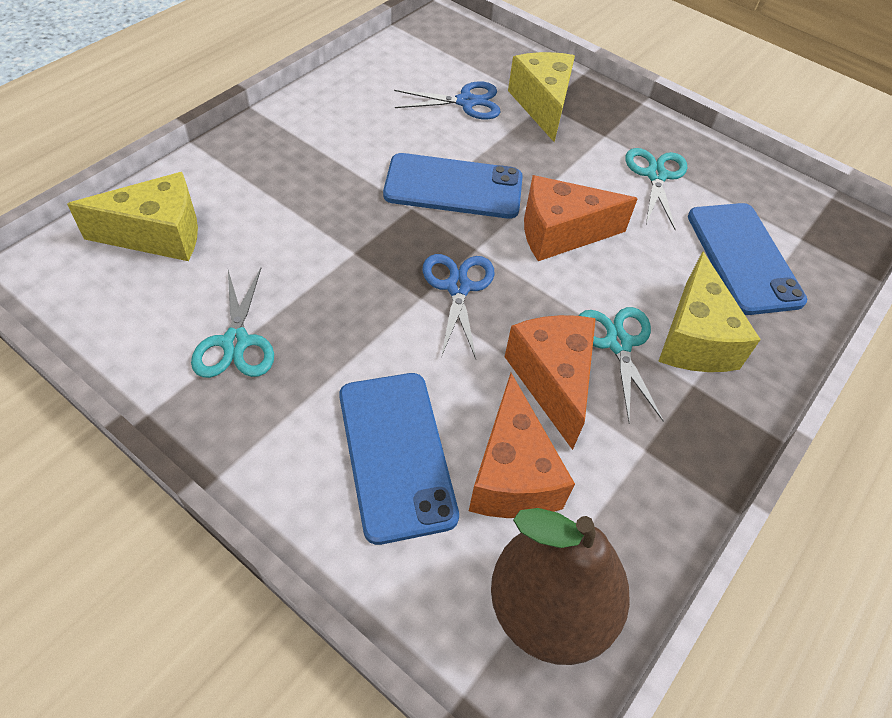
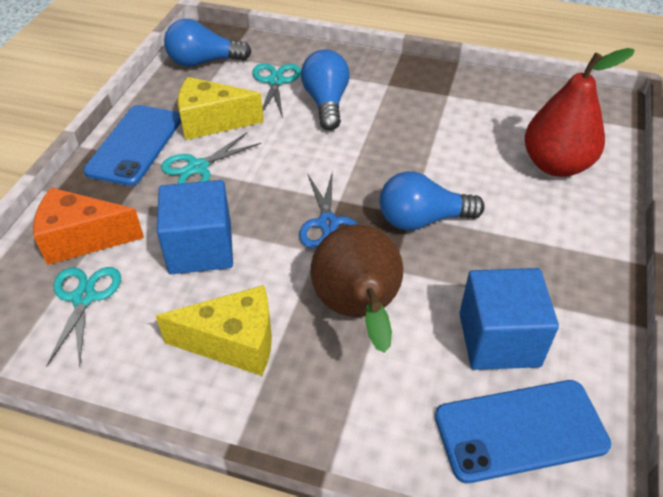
blue cube: 0 -> 2
blue light bulb: 0 -> 3
blue phone: 3 -> 2
blue scissors: 2 -> 1
orange cheese: 3 -> 1
red pear: 0 -> 1
yellow cheese: 3 -> 2

